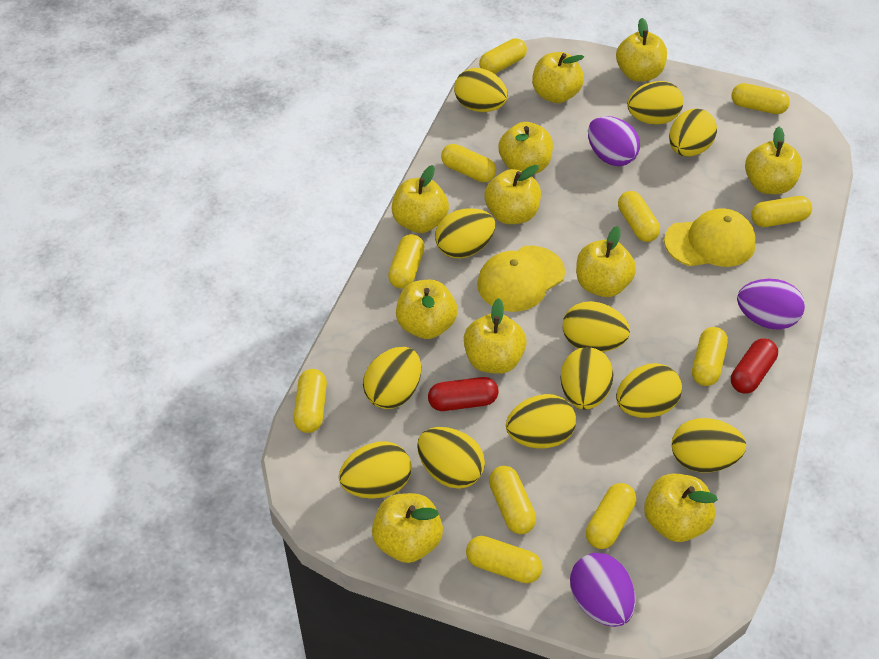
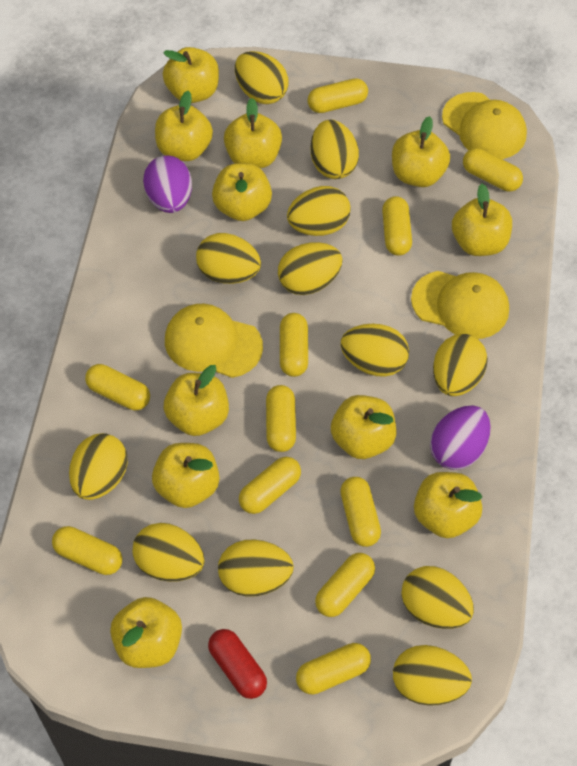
purple egg: 3 -> 2
red capsule: 2 -> 1
yellow cap: 2 -> 3

